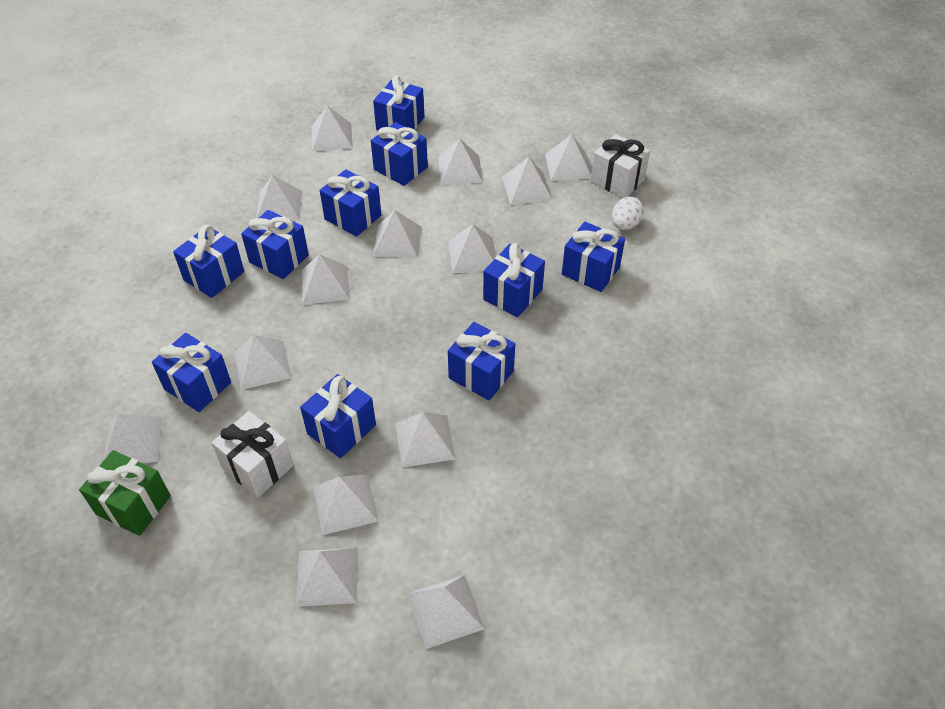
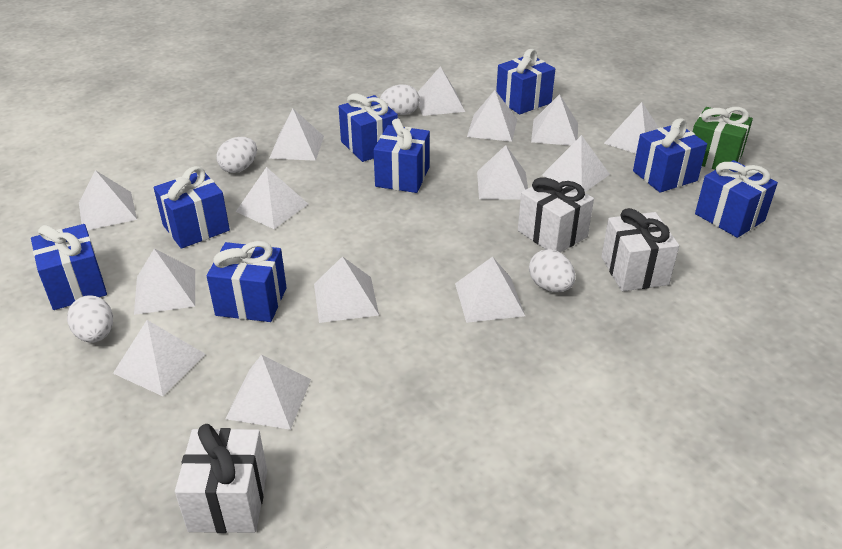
blue gift: 10 -> 8
white egg: 1 -> 4
white gift: 2 -> 3

